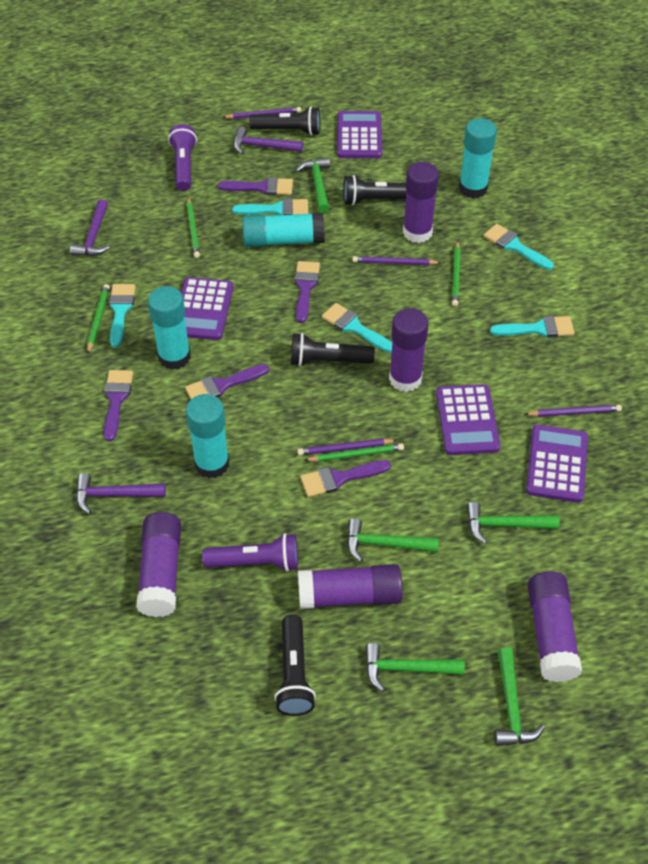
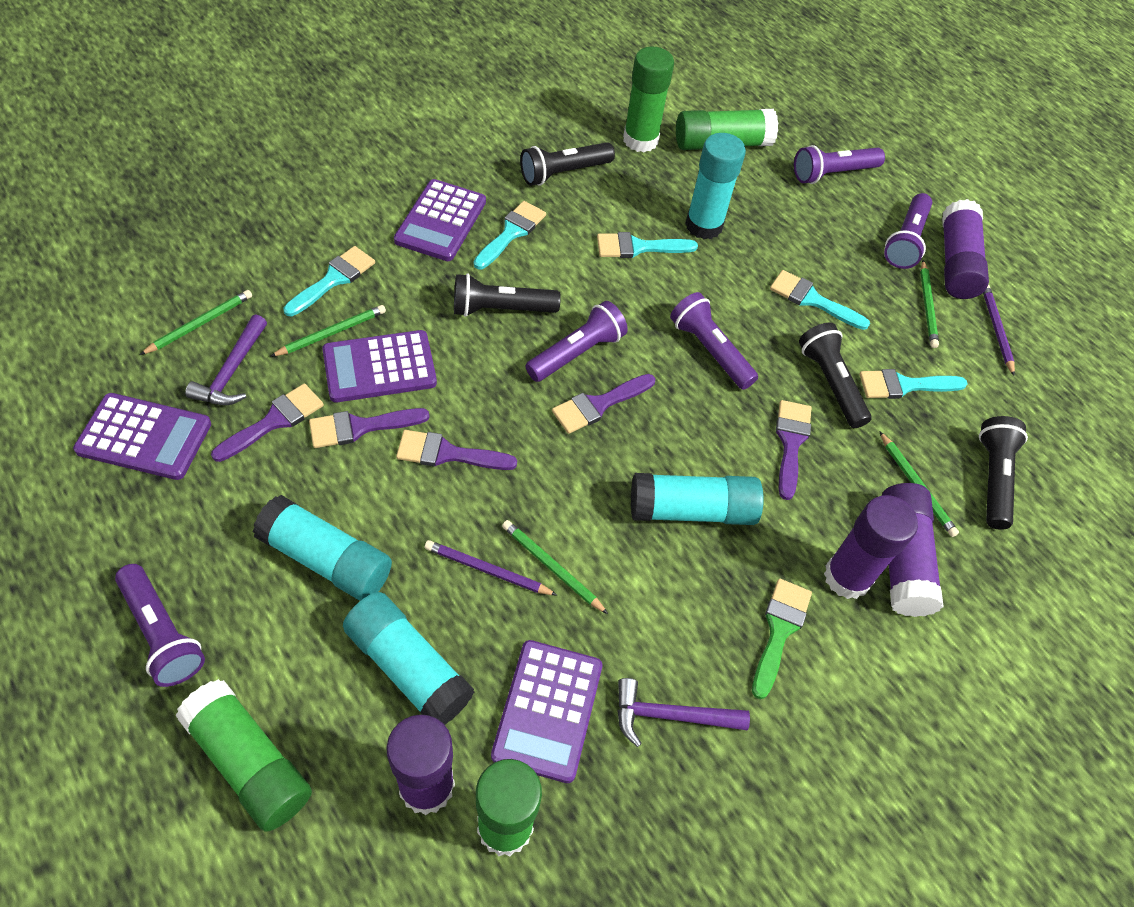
green brush: 0 -> 1
green glue stick: 0 -> 4
green hammer: 5 -> 0
green pencil: 4 -> 5
purple flashlight: 2 -> 5
purple glue stick: 5 -> 4
purple hammer: 3 -> 2
purple pencil: 4 -> 2

